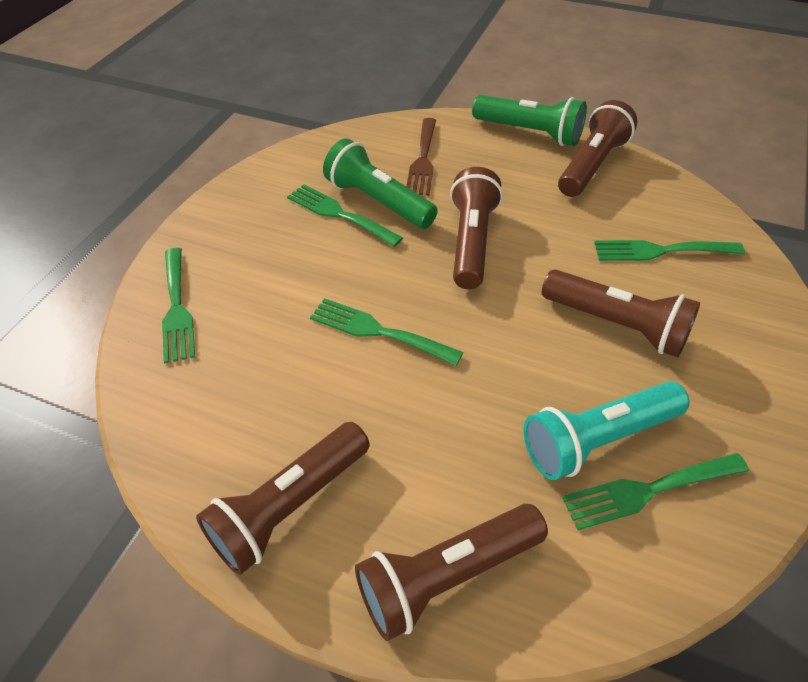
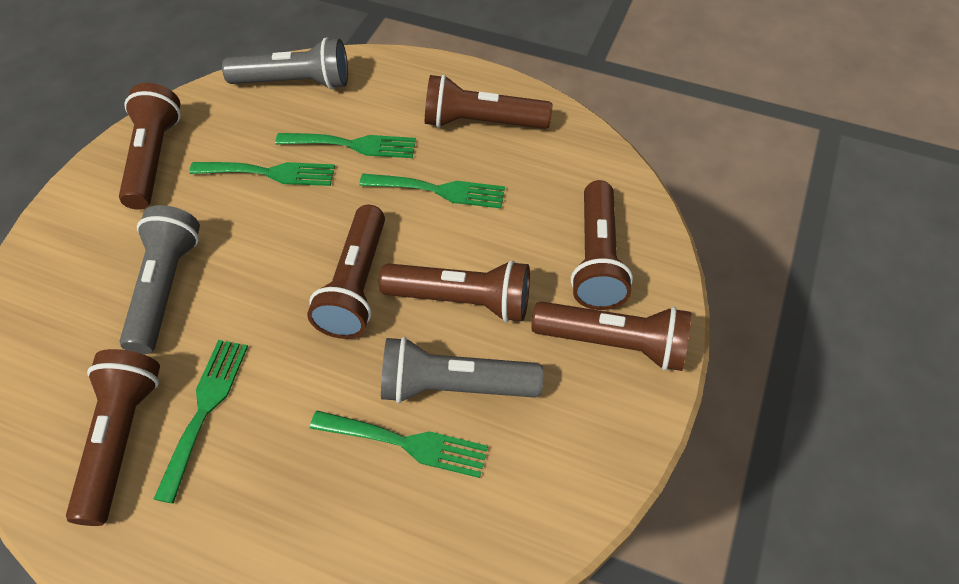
brown flashlight: 5 -> 7
brown fork: 1 -> 0
green flashlight: 2 -> 0
grey flashlight: 0 -> 3
turquoise flashlight: 1 -> 0

